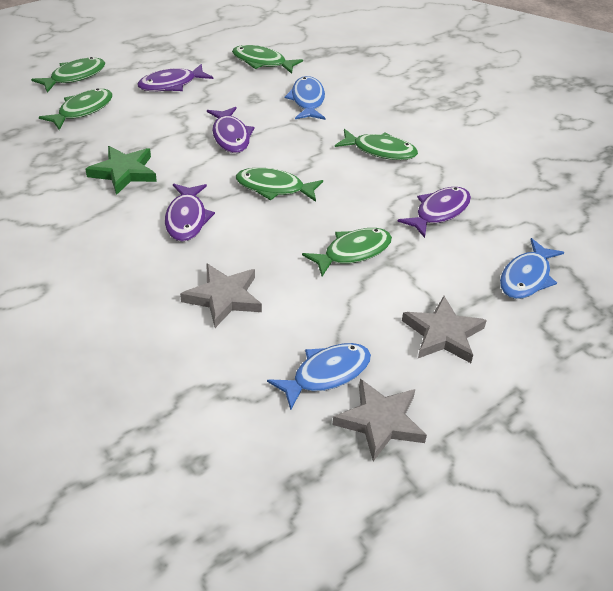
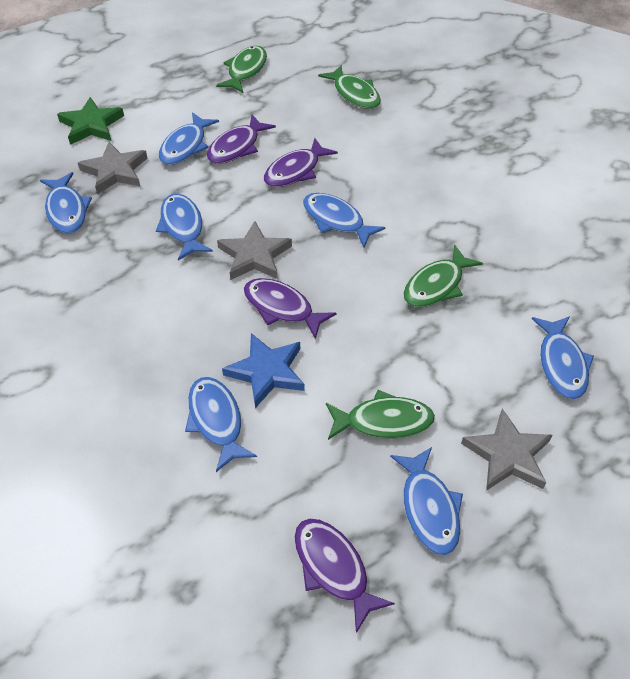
blue fish: 3 -> 7
blue star: 0 -> 1
green fish: 6 -> 4

